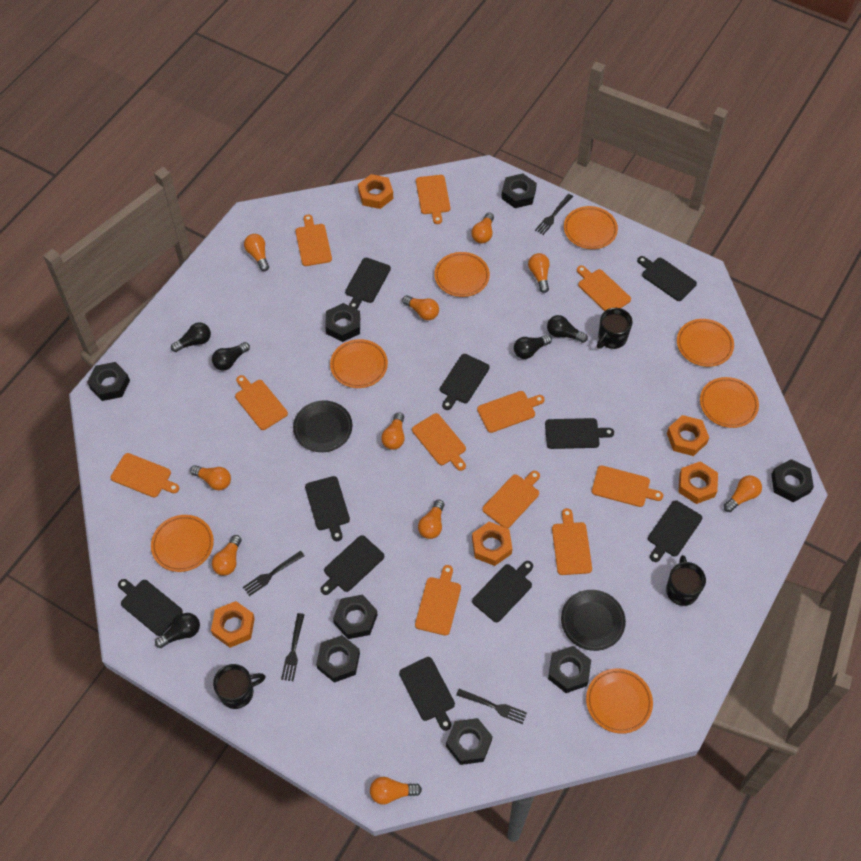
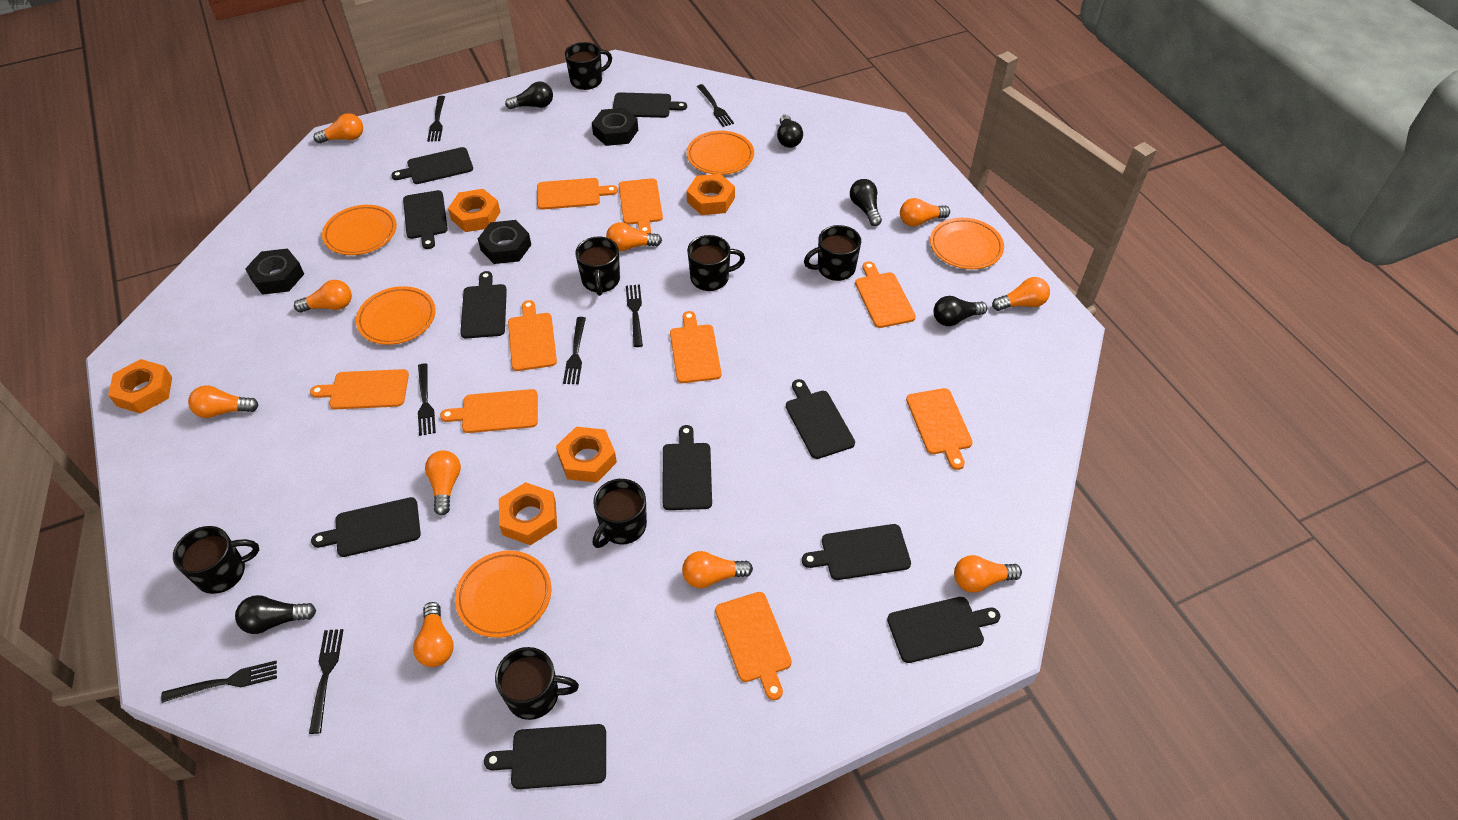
black fork: 4 -> 7
black mug: 3 -> 7
black nut: 8 -> 3
black plate: 2 -> 0
orange cutting board: 11 -> 9
orange plate: 7 -> 5

